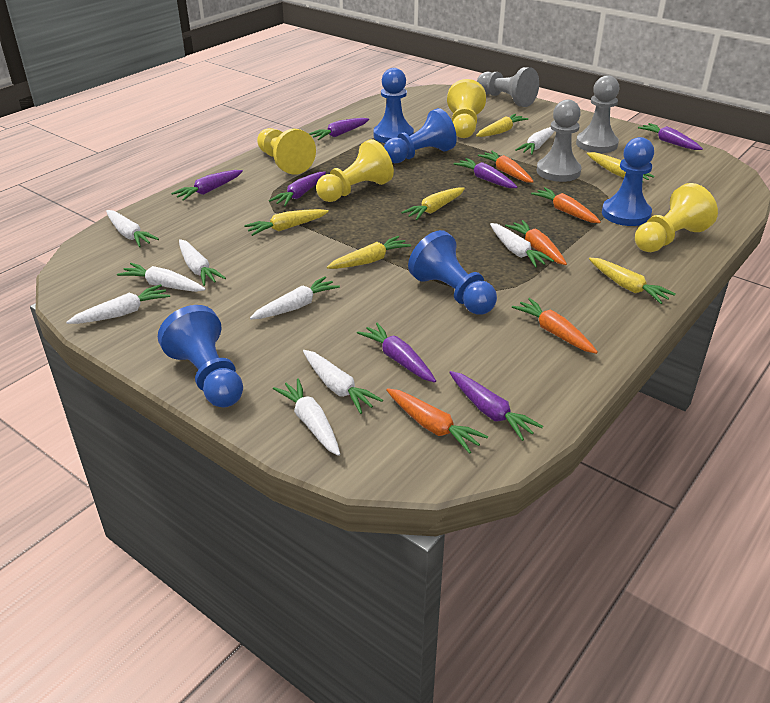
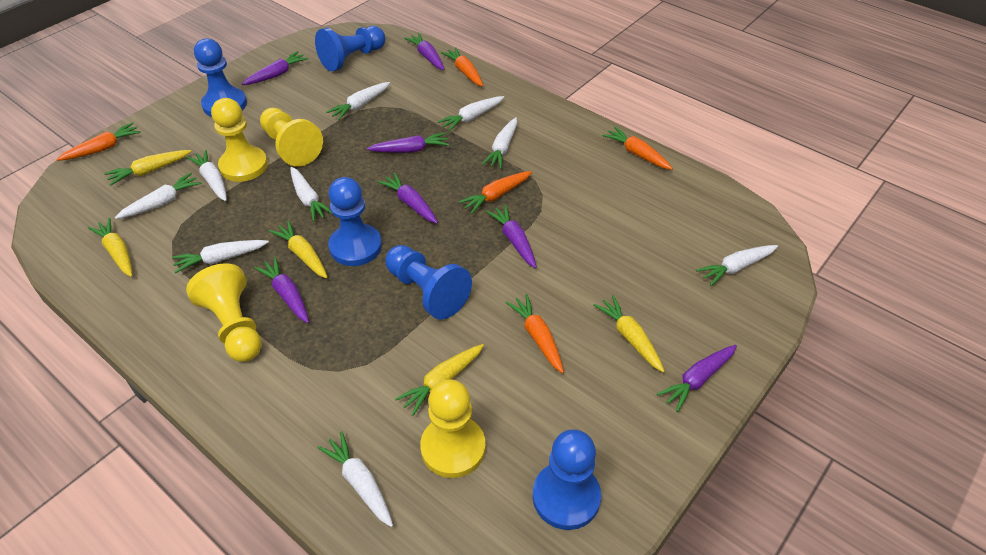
grey pawn: 3 -> 0
yellow carrot: 6 -> 5

